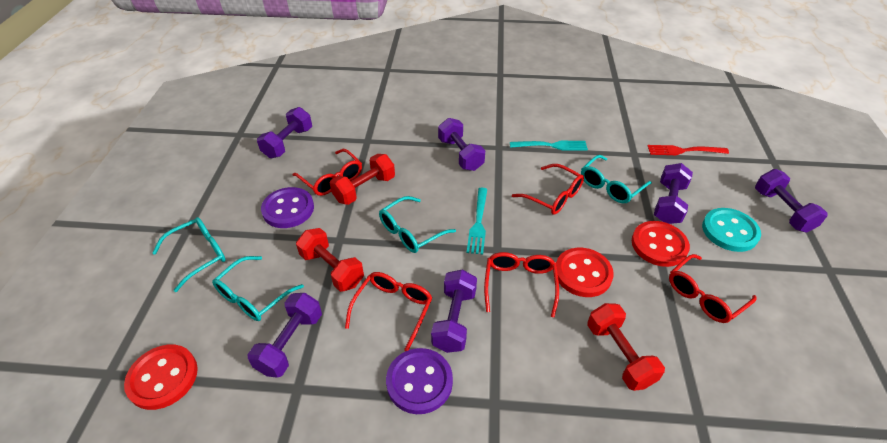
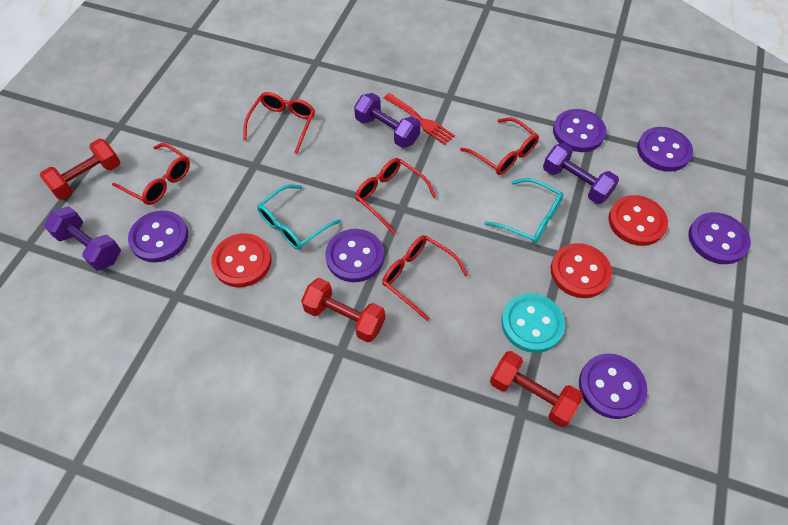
purple button: 2 -> 6
purple dumbbell: 6 -> 3
turquoise fork: 2 -> 0
turquoise glasses: 4 -> 2

